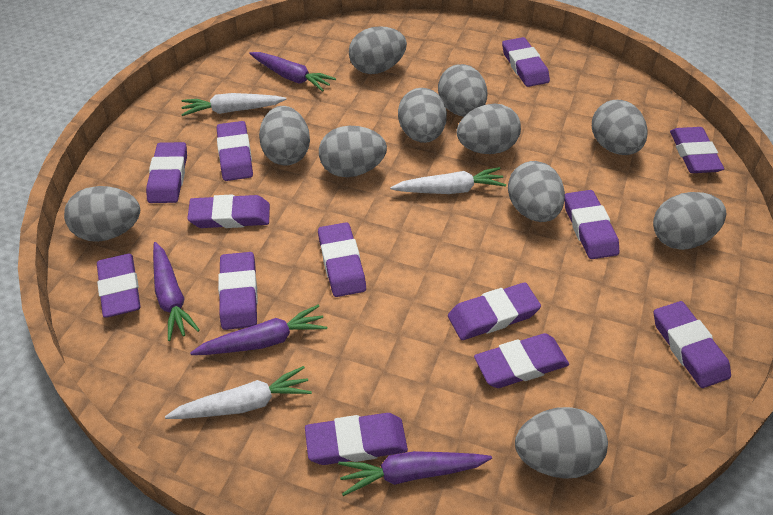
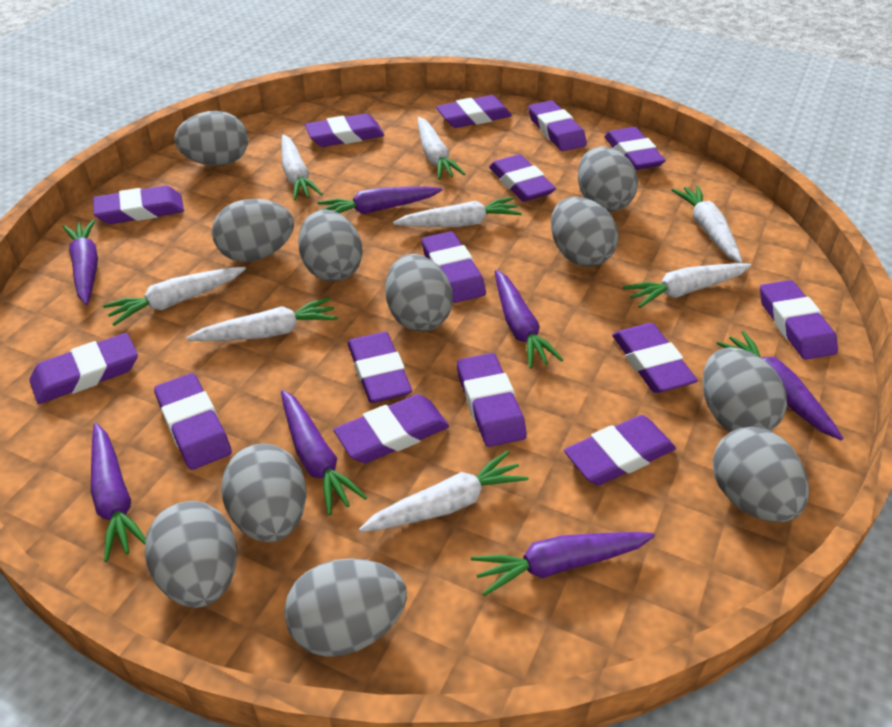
purple carrot: 4 -> 7
purple eraser: 13 -> 15
white carrot: 3 -> 8

